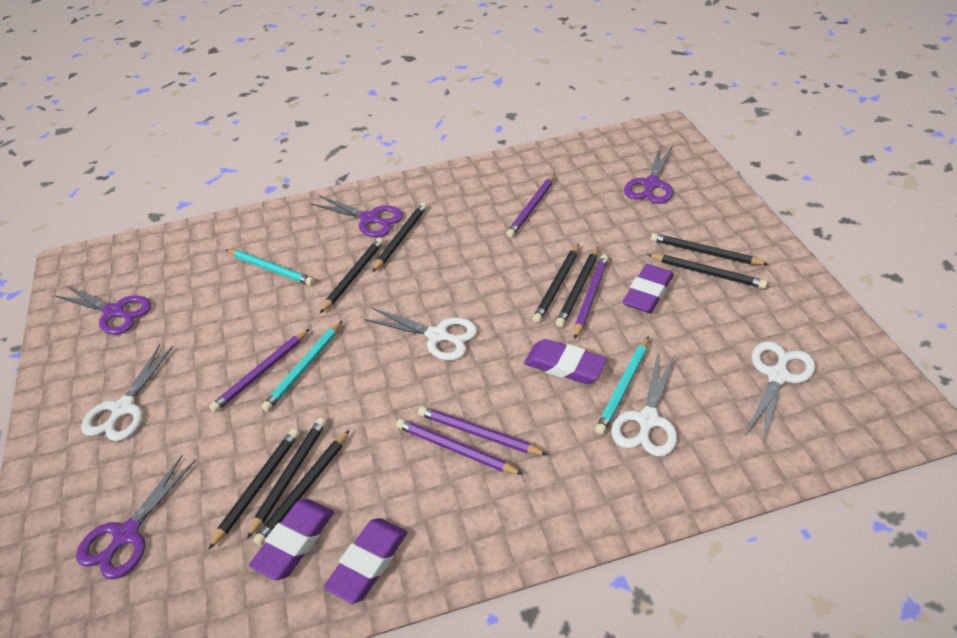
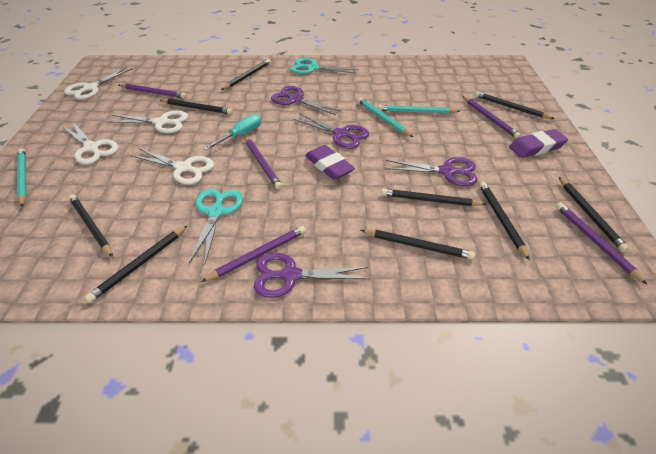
purple eraser: 4 -> 2
turquoise scissors: 0 -> 2
turquoise screwdriver: 0 -> 1

